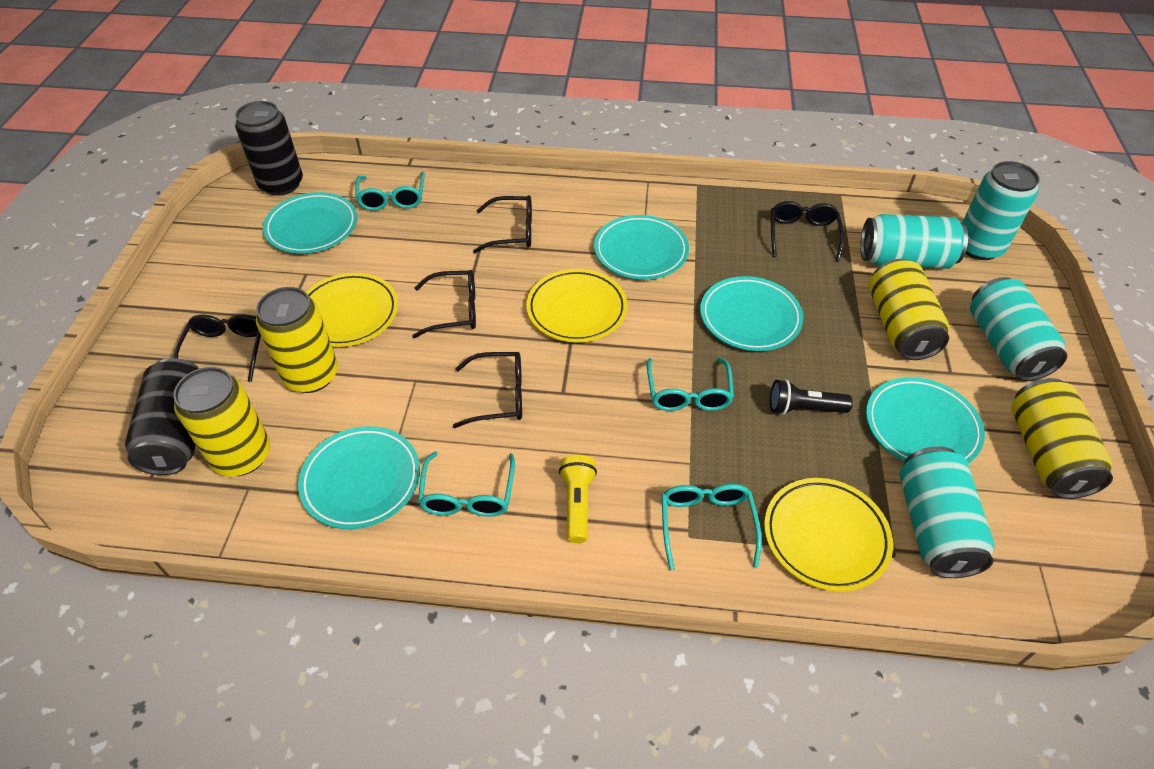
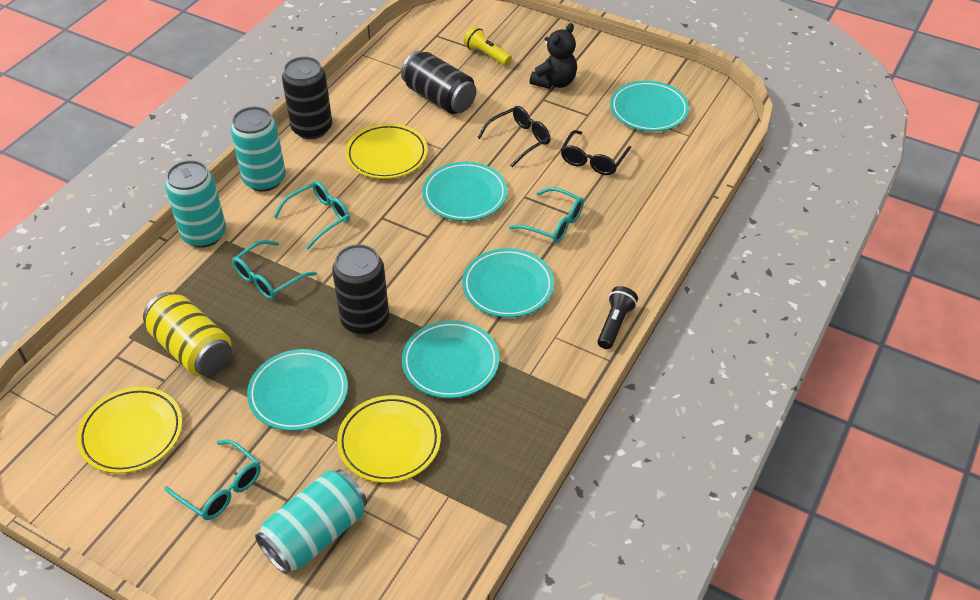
black can: 2 -> 3
black glasses: 5 -> 2
black teddy bear: 0 -> 1
turquoise can: 4 -> 3
yellow can: 4 -> 1

